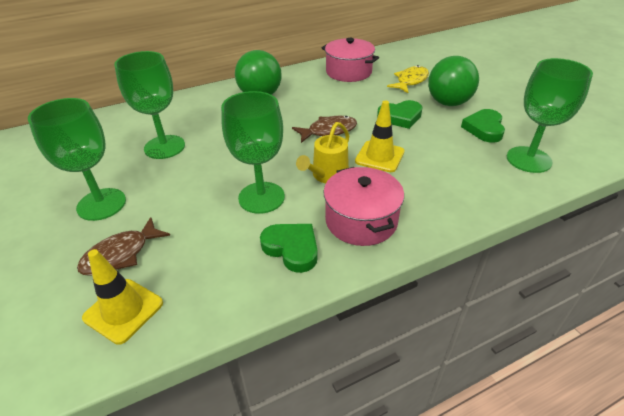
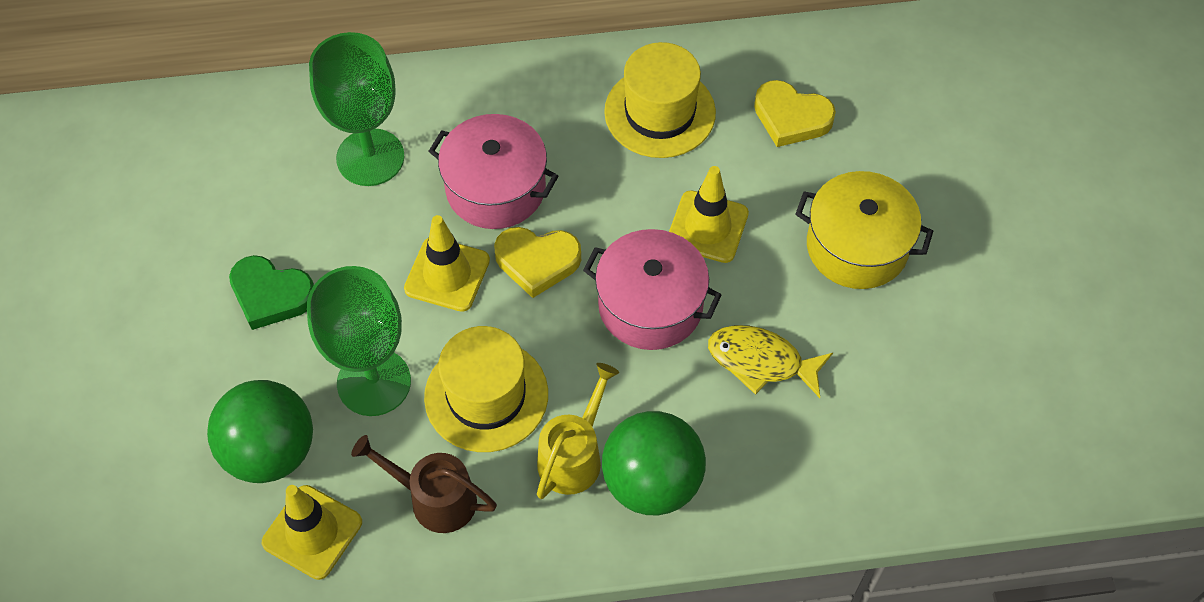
brown fish: 2 -> 0
brown watering can: 0 -> 1
green goblet: 4 -> 2
green heart: 3 -> 1
yellow hat: 0 -> 2
yellow heart: 0 -> 2
yellow pot: 0 -> 1
yellow traffic cone: 2 -> 3

